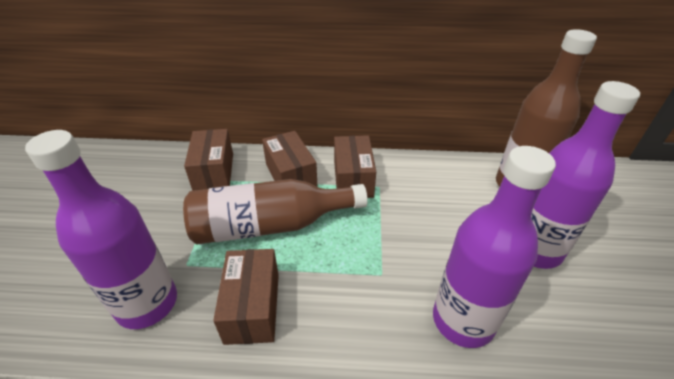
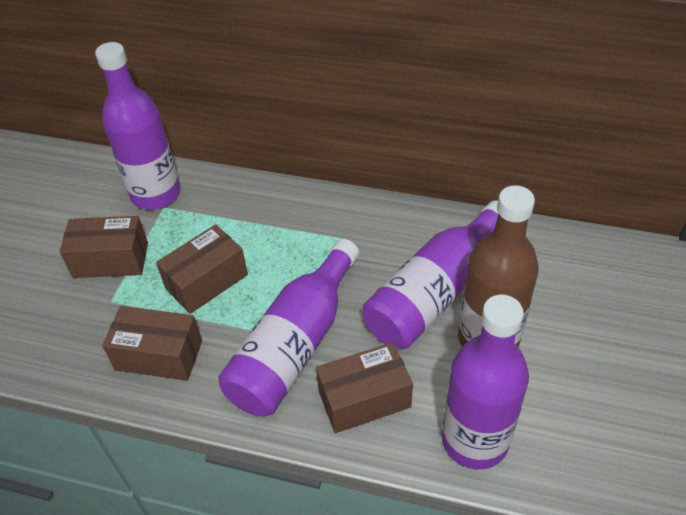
brown bottle: 2 -> 1
purple bottle: 3 -> 4

